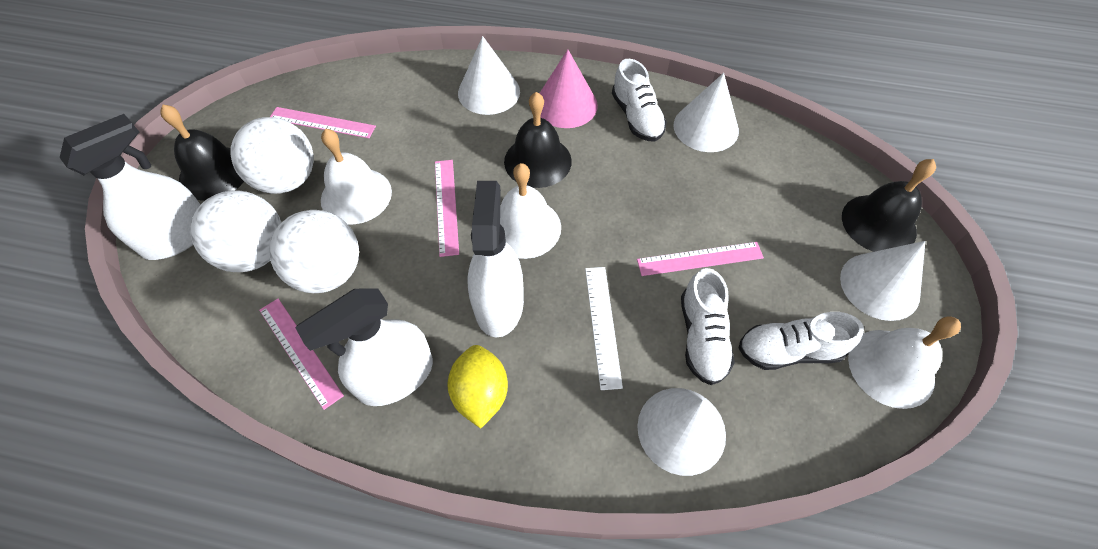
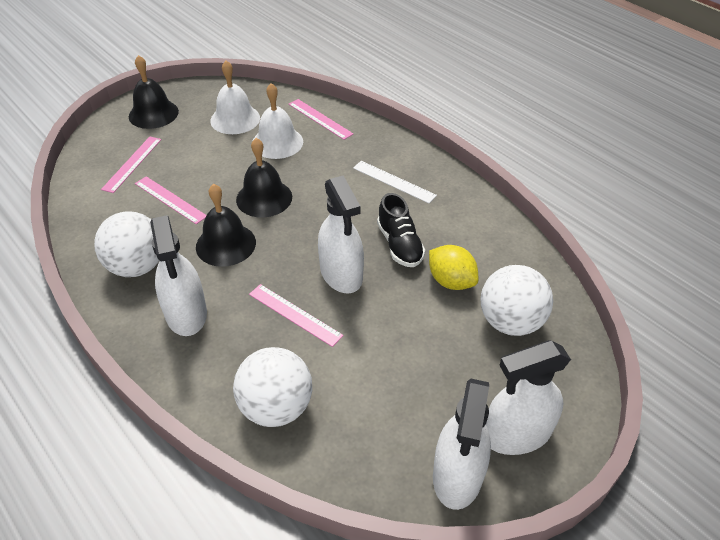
black shoe: 0 -> 1
pink cone: 1 -> 0
white bell: 3 -> 2
white cone: 4 -> 0
white shoe: 3 -> 0
white spray bottle: 3 -> 4

